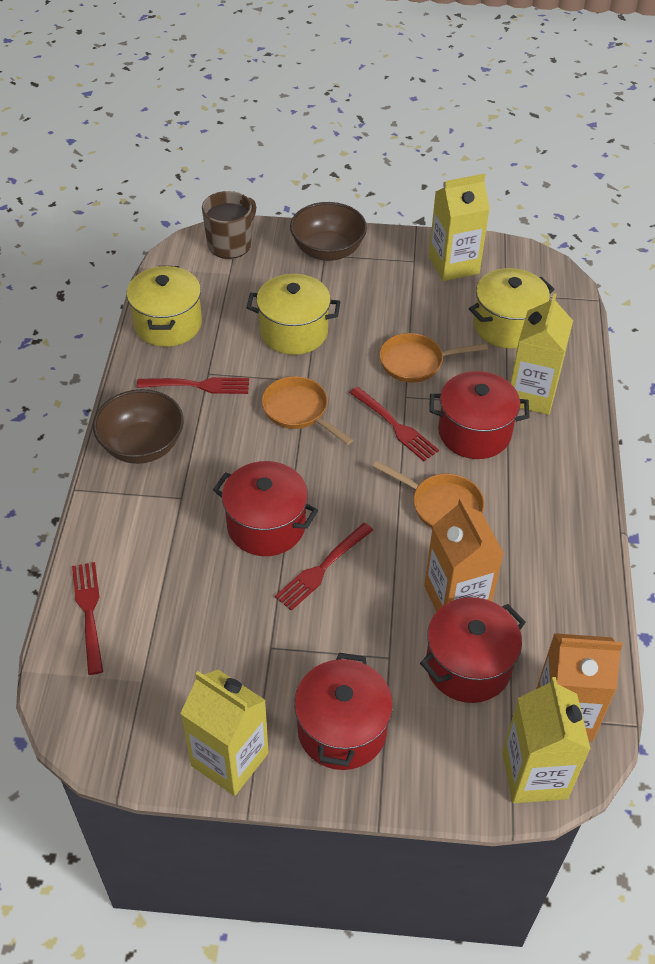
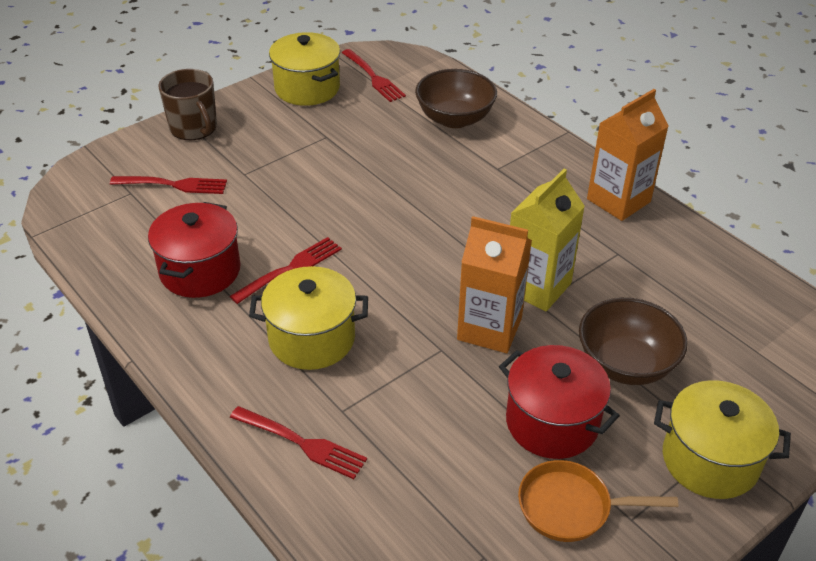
orange pan: 3 -> 1
red pot: 4 -> 2
yellow carton: 4 -> 1

